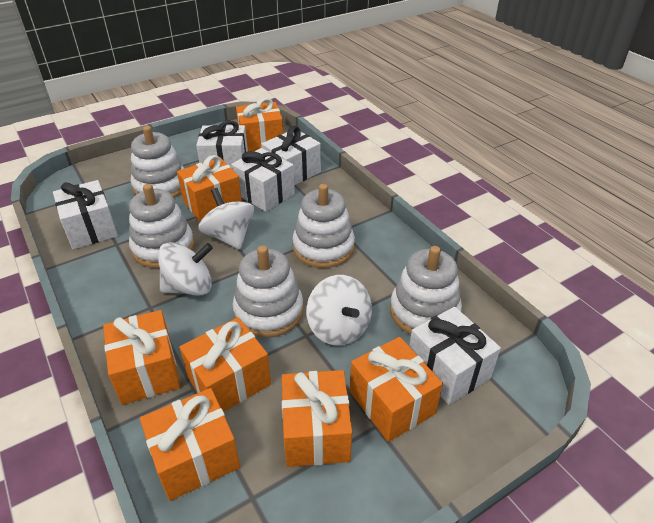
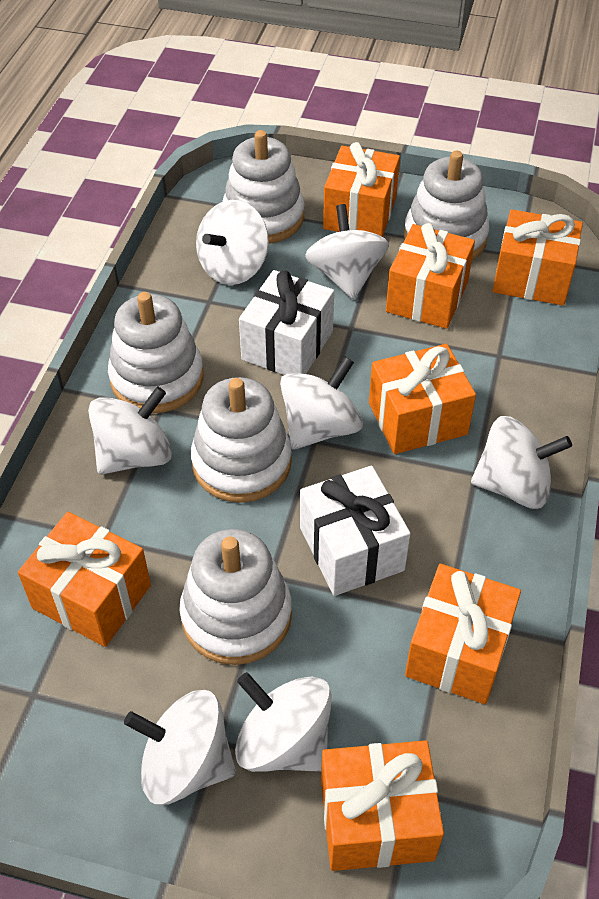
white gift: 5 -> 2
white spinning top: 3 -> 7

